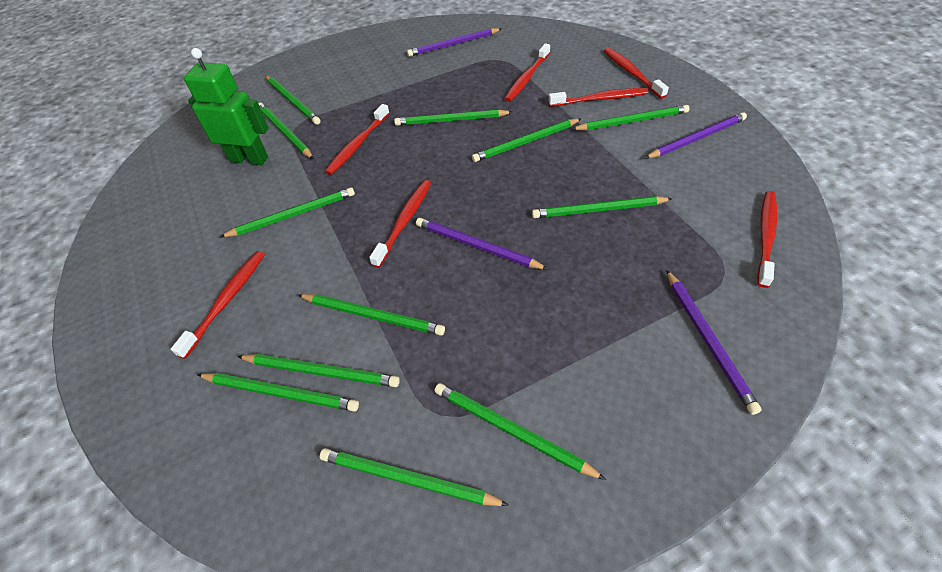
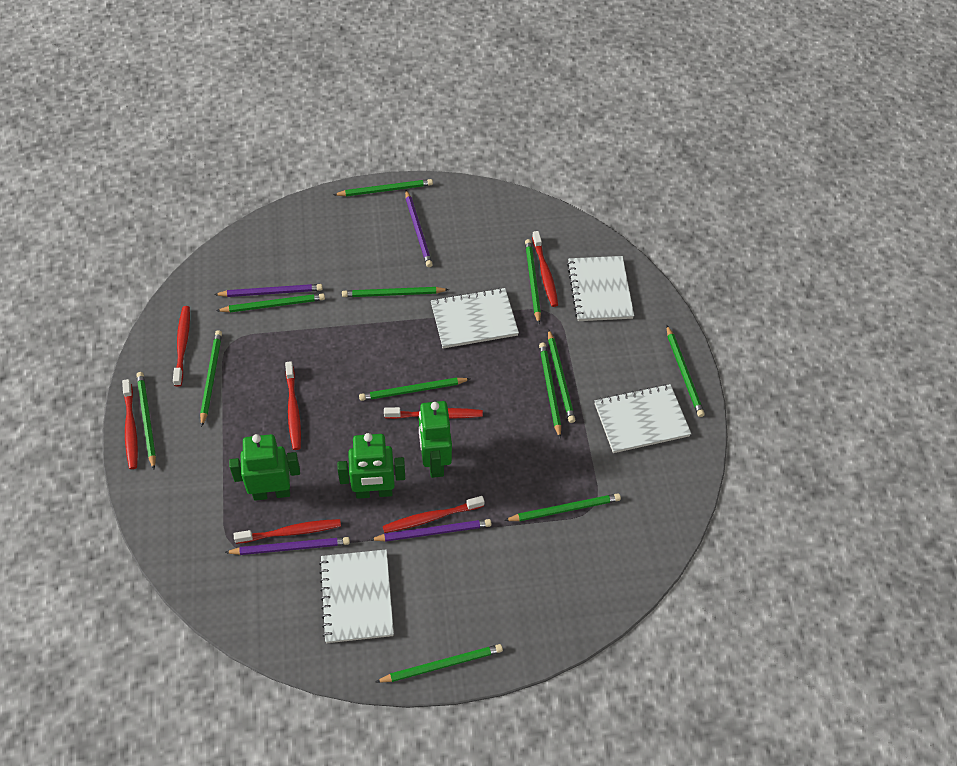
green robot: 1 -> 3
white notebook: 0 -> 4

